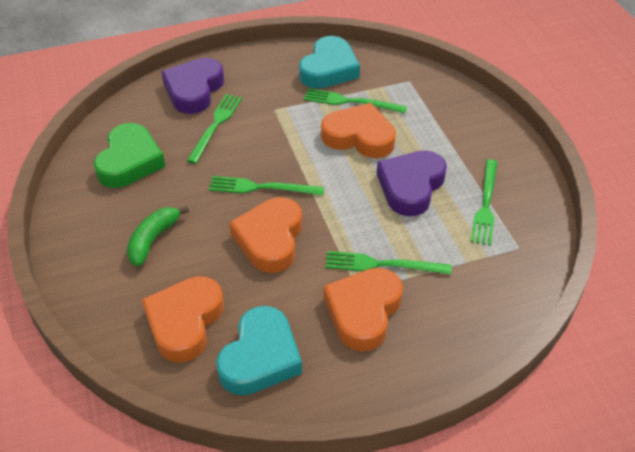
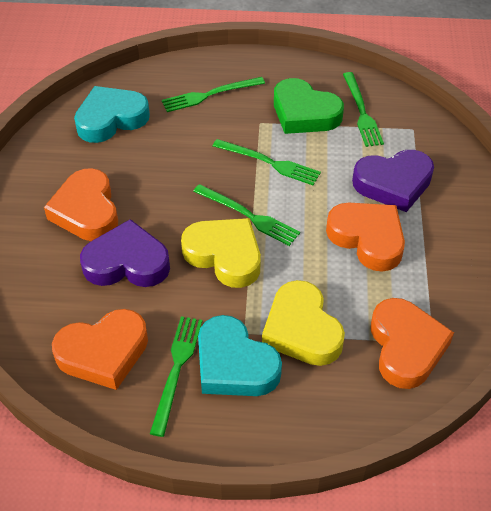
green banana: 1 -> 0
yellow heart: 0 -> 2

